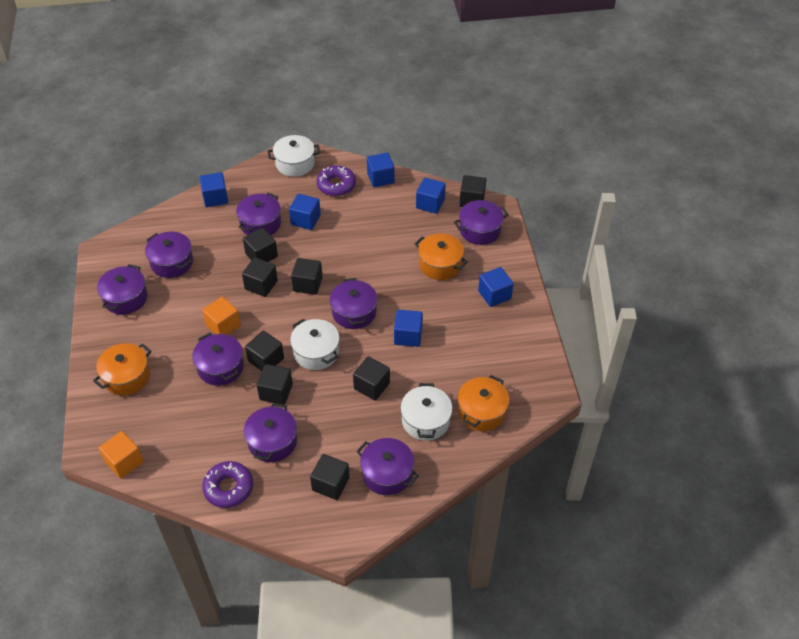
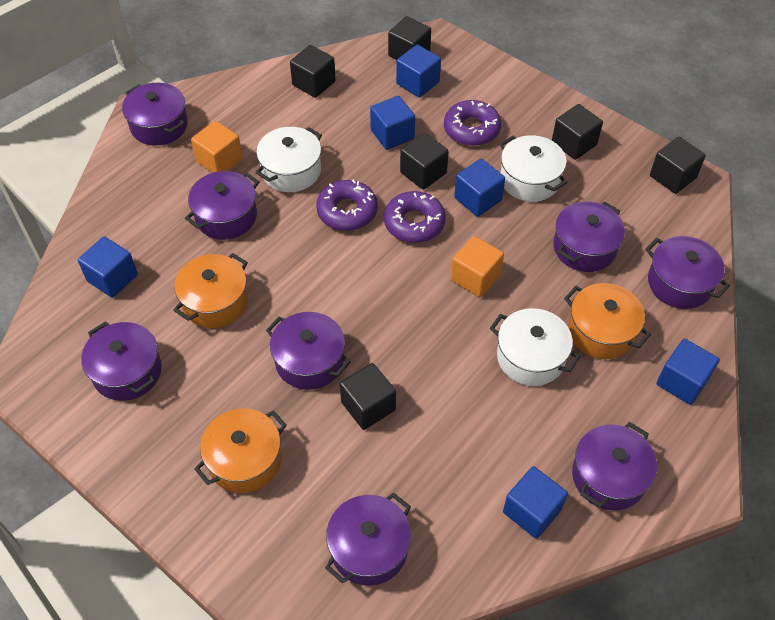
black cube: 8 -> 6
purple donut: 2 -> 3

